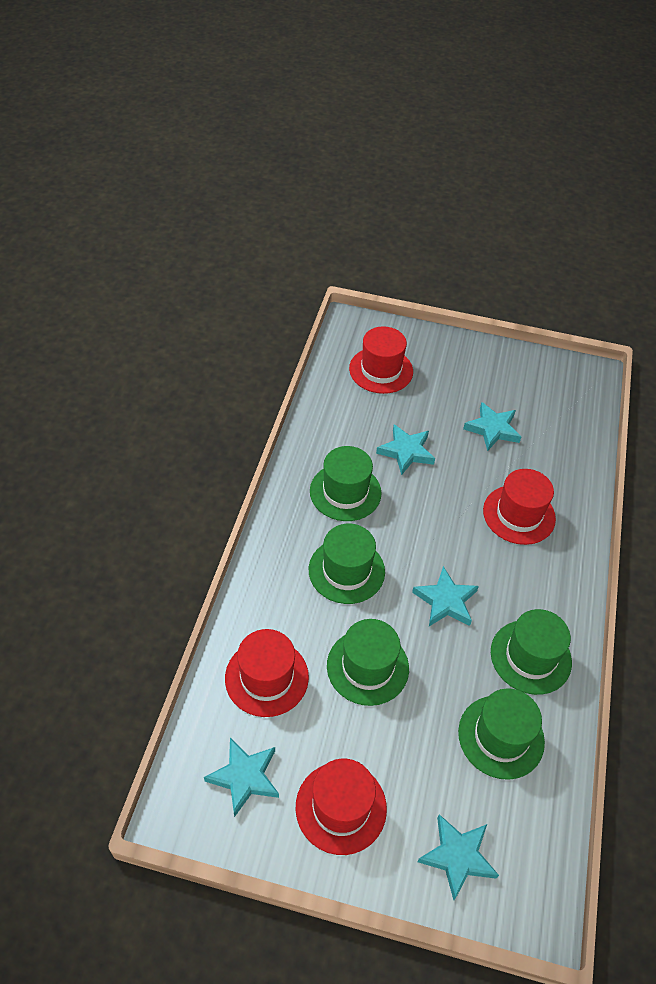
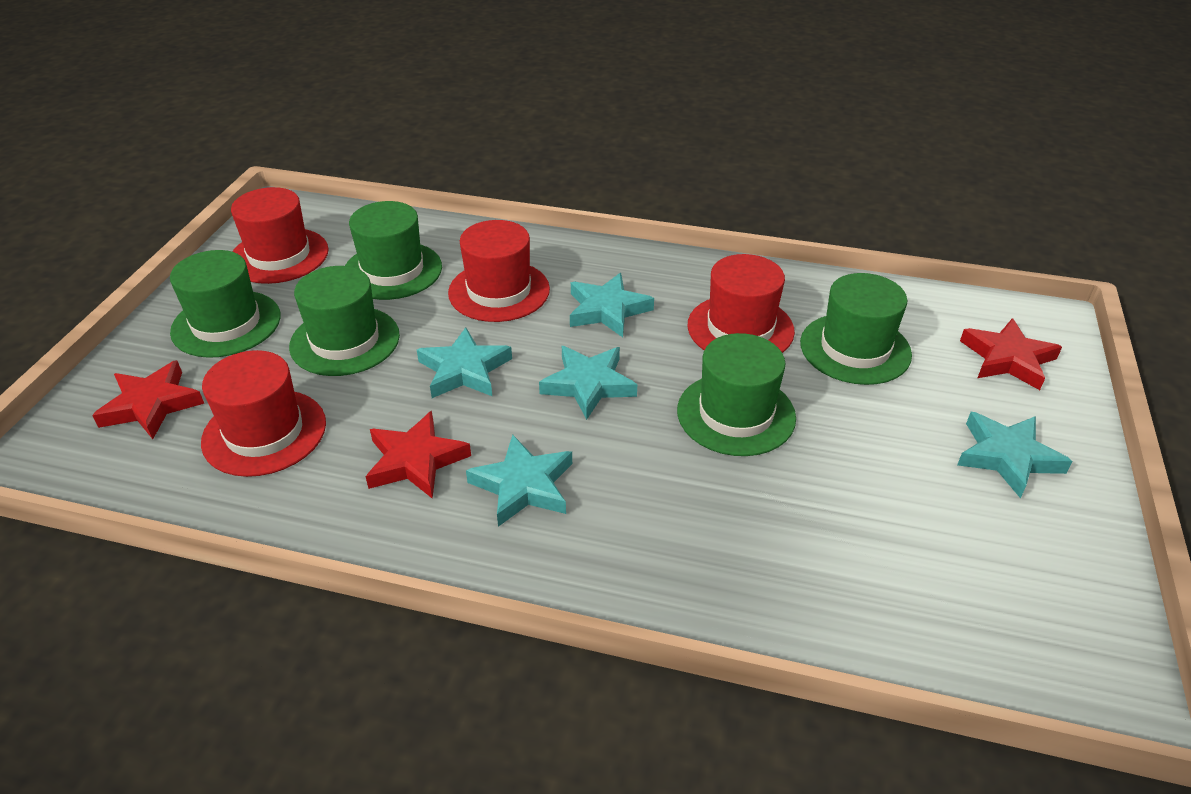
red star: 0 -> 3

